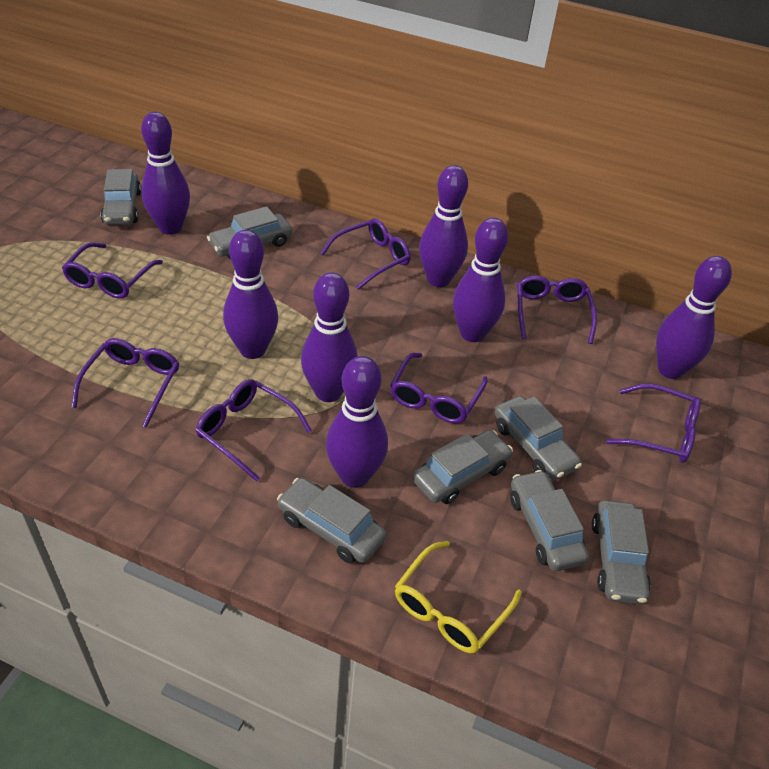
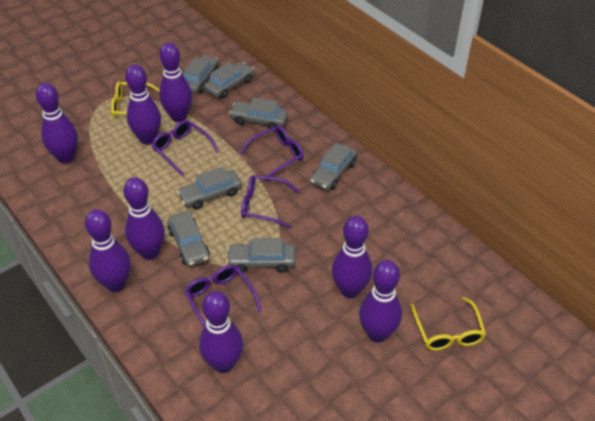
purple bowling pin: 7 -> 8
purple glasses: 7 -> 4
yellow glasses: 1 -> 2

